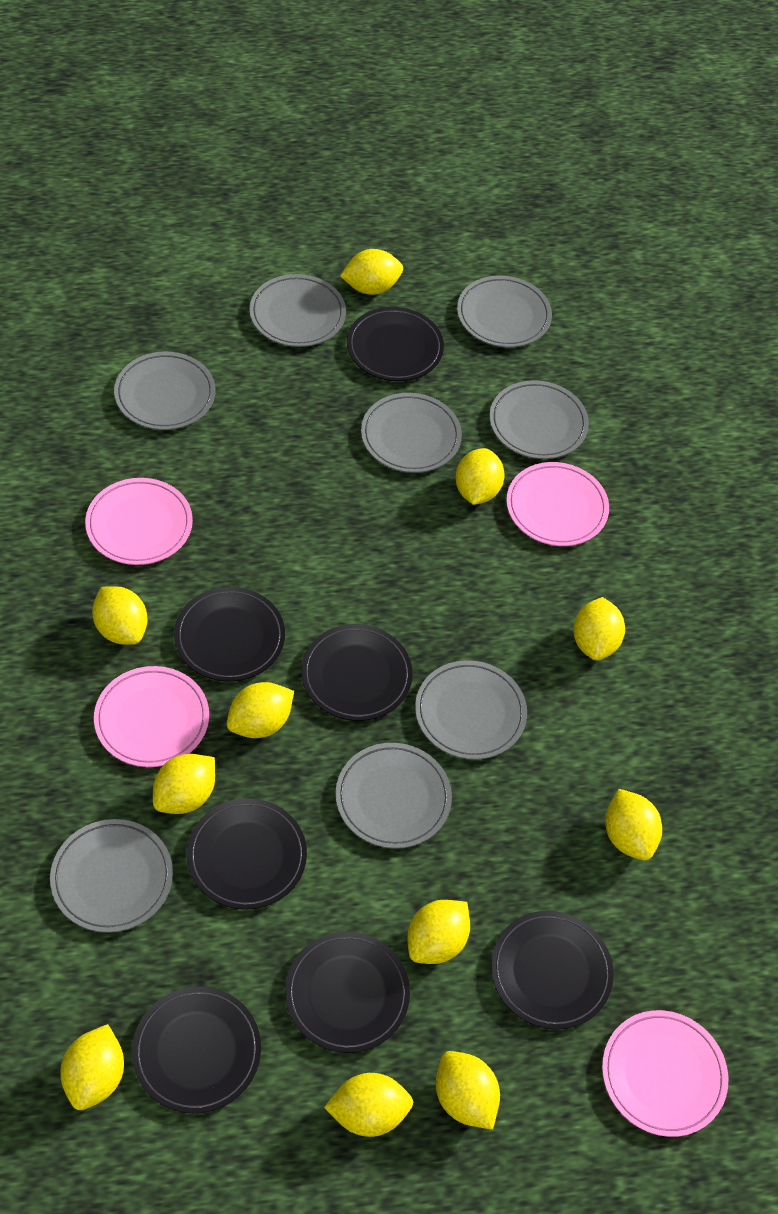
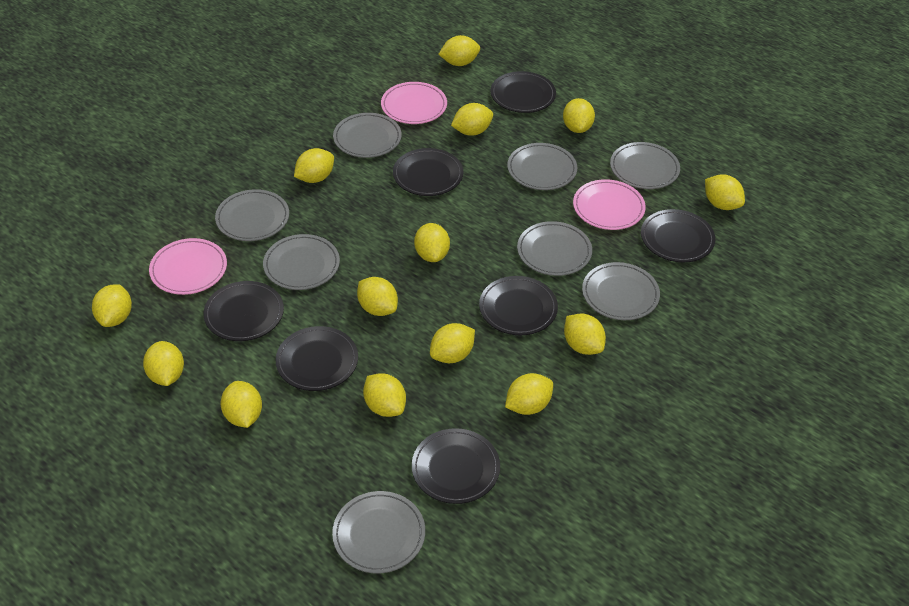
pink plate: 4 -> 3
yellow lemon: 11 -> 14

